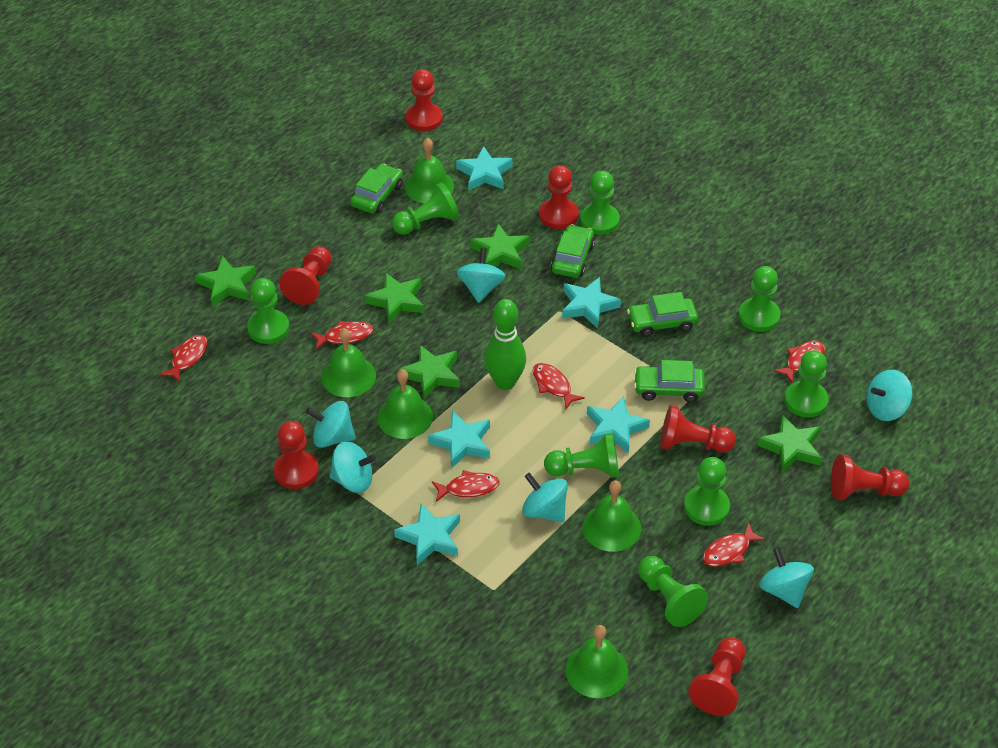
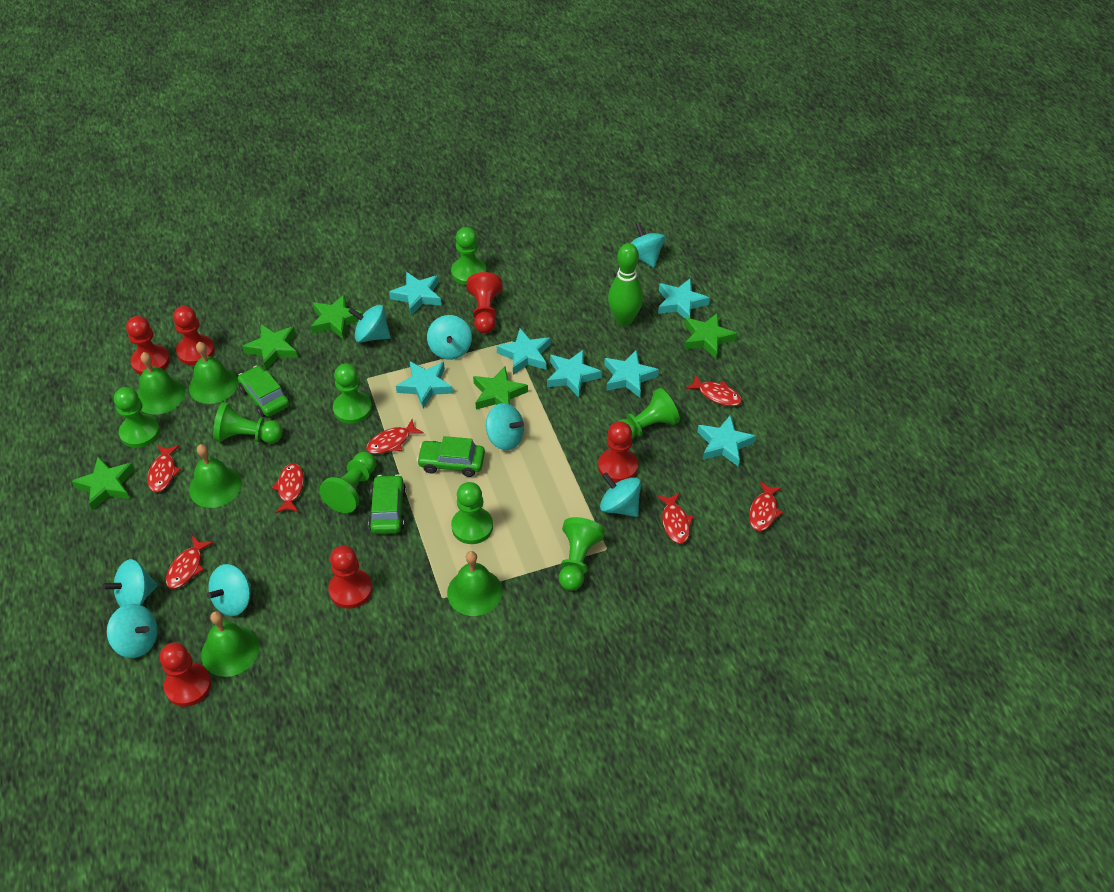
green car: 4 -> 3
red fish: 6 -> 7
red pawn: 7 -> 6
turquoise spinning top: 6 -> 8
turquoise star: 5 -> 7

